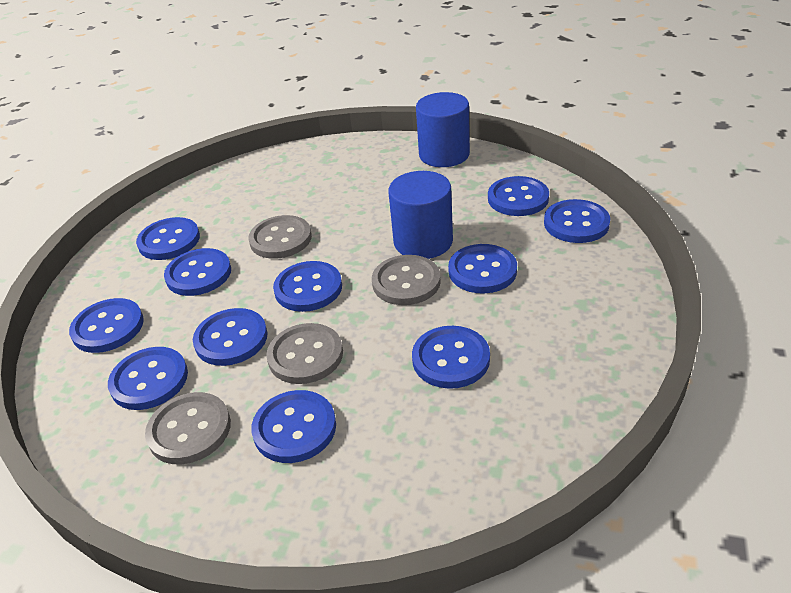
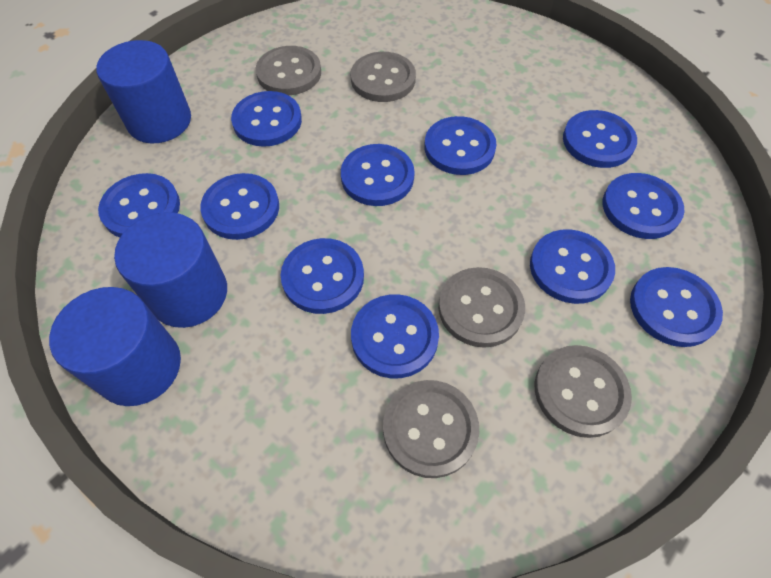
blue cylinder: 2 -> 3
grey button: 4 -> 5

